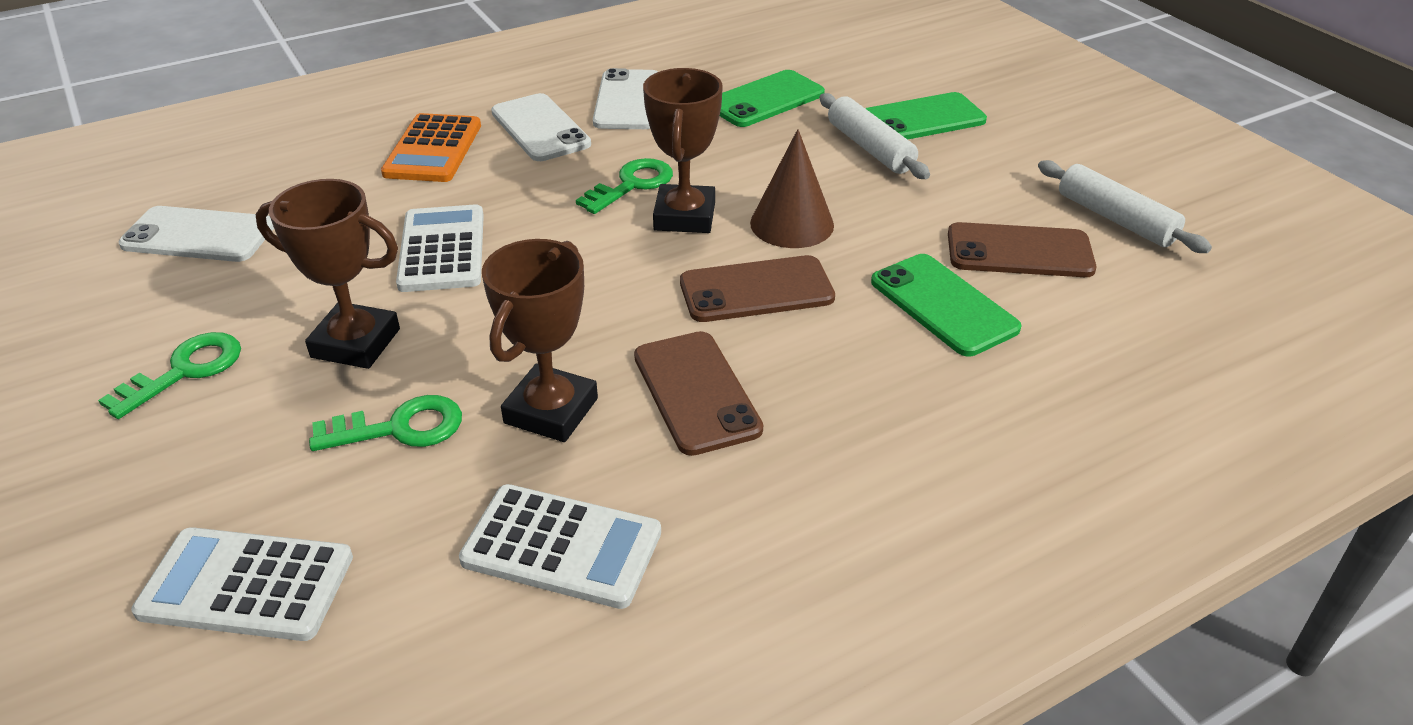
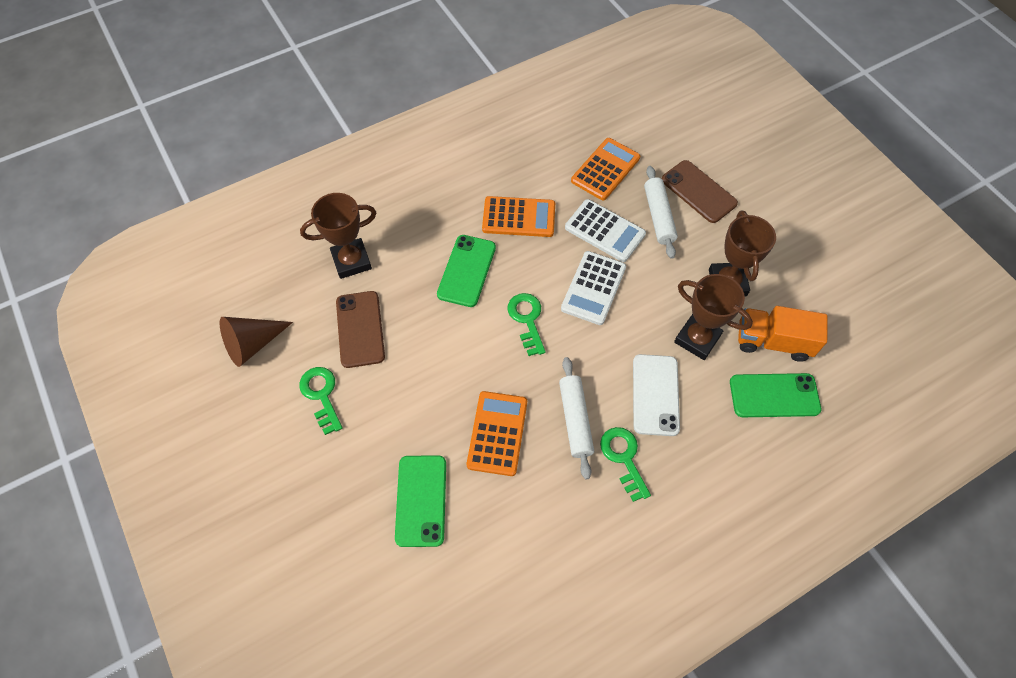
brown phone: 3 -> 2
orange calculator: 1 -> 3
orange truck: 0 -> 1
white calculator: 3 -> 2
white phone: 3 -> 1

